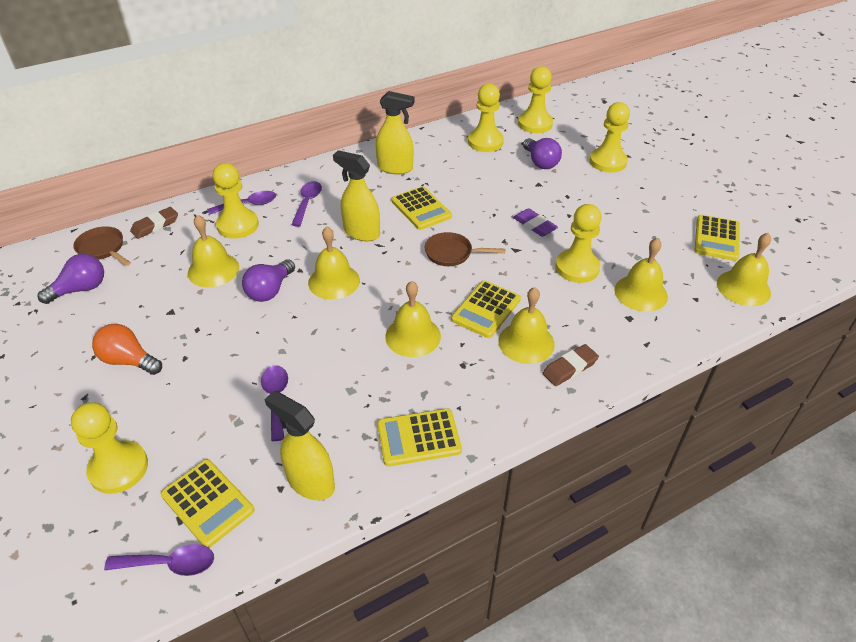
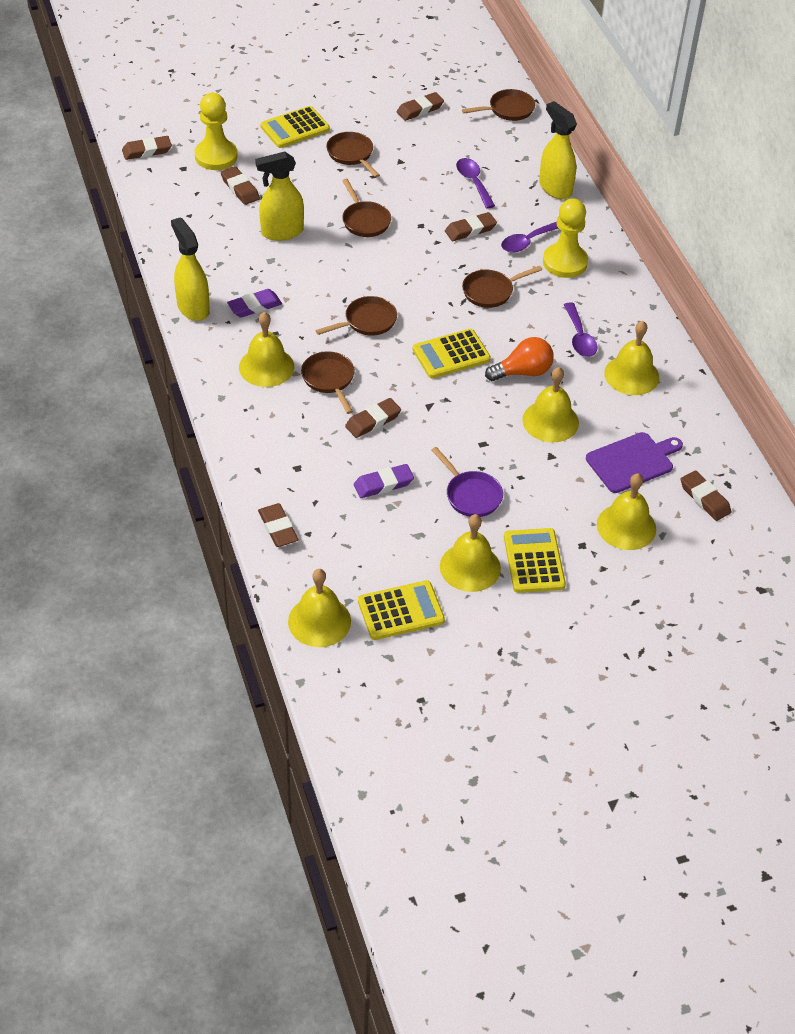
brown eraser: 2 -> 7
brown pan: 2 -> 6
purple cutting board: 0 -> 1
purple eraser: 1 -> 2
purple light bulb: 3 -> 0
purple pan: 0 -> 1
purple spoon: 4 -> 3
yellow calculator: 5 -> 4
yellow pawn: 6 -> 2

